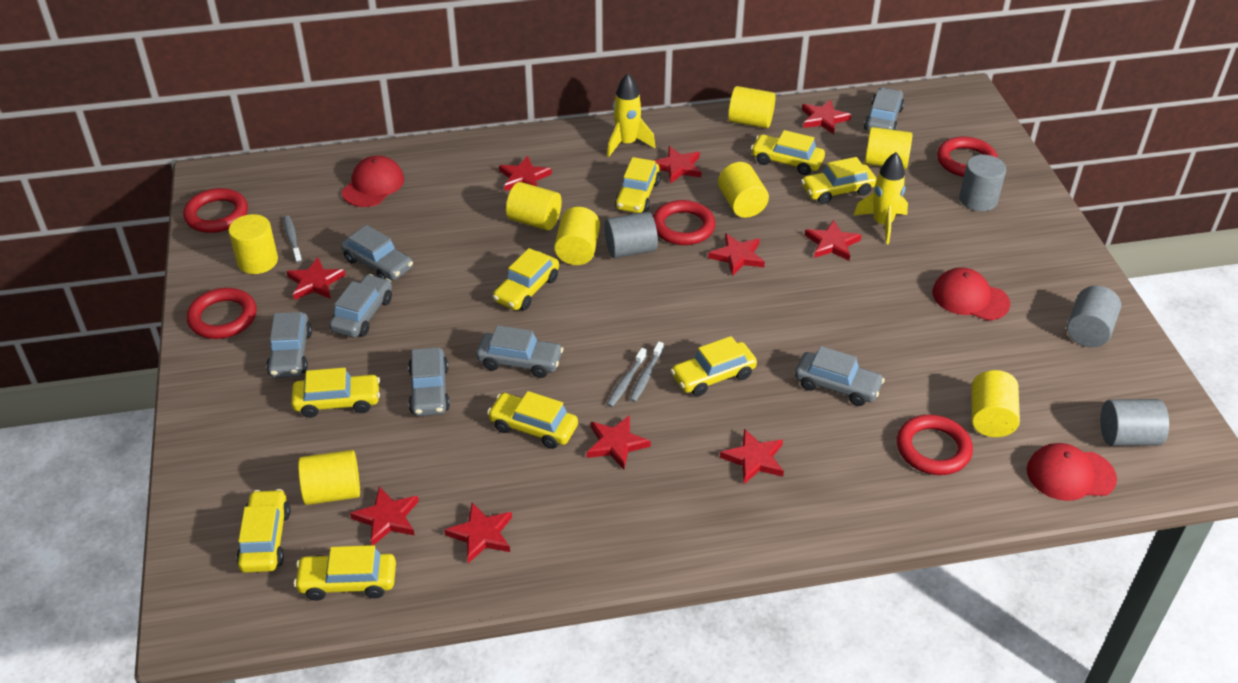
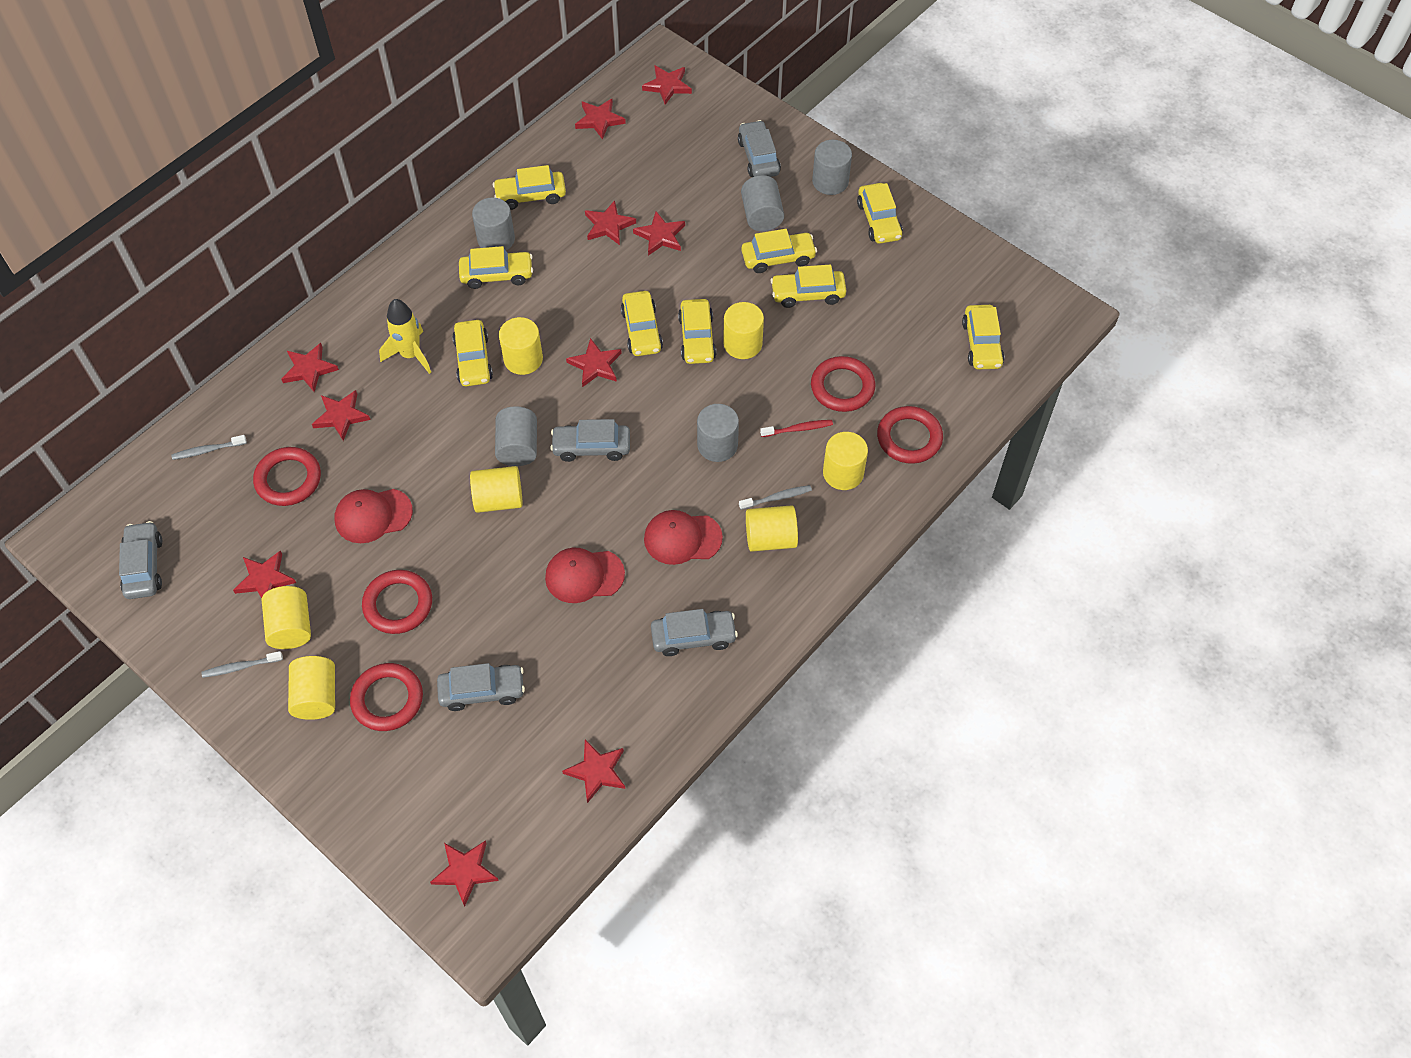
grey car: 7 -> 5
grey cylinder: 4 -> 5
red toothbrush: 0 -> 1
yellow cylinder: 8 -> 7
yellow rocket: 2 -> 1

